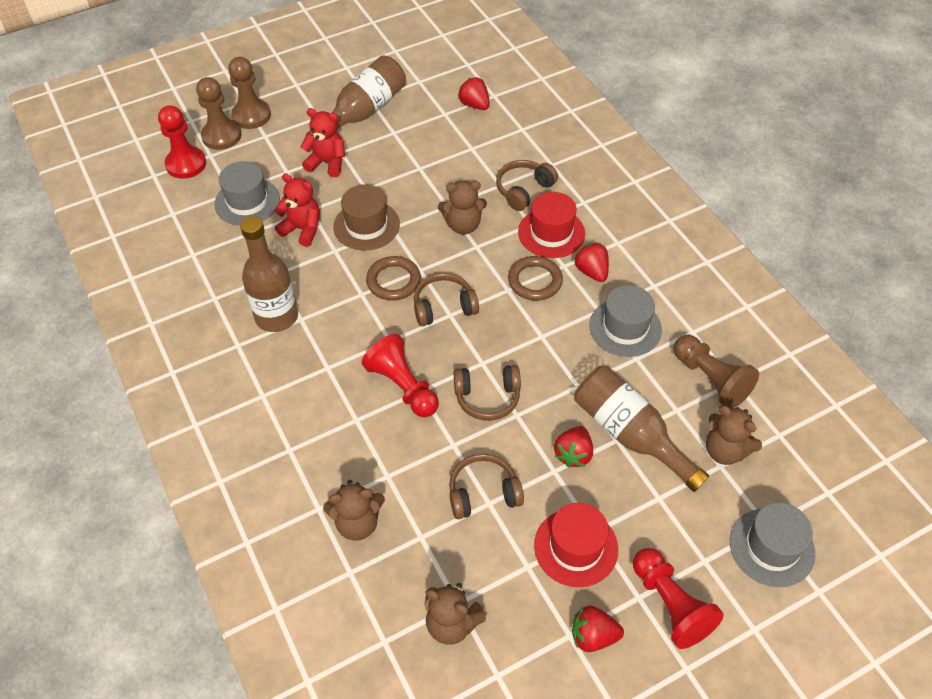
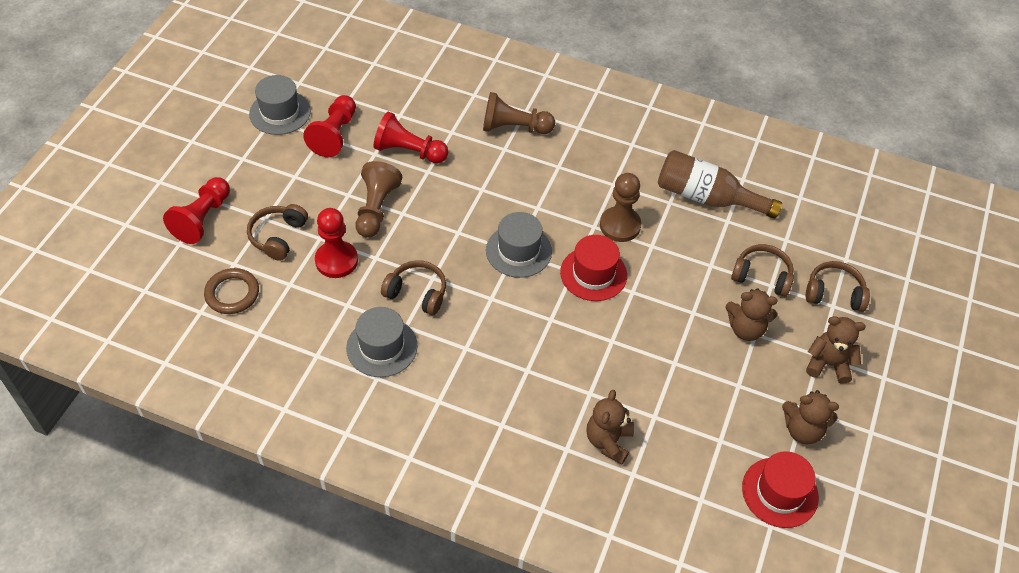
brown bottle: 3 -> 1
brown hat: 1 -> 0
brown ring: 2 -> 1
red pawn: 3 -> 4
red strawberry: 4 -> 0
red teddy bear: 2 -> 0

